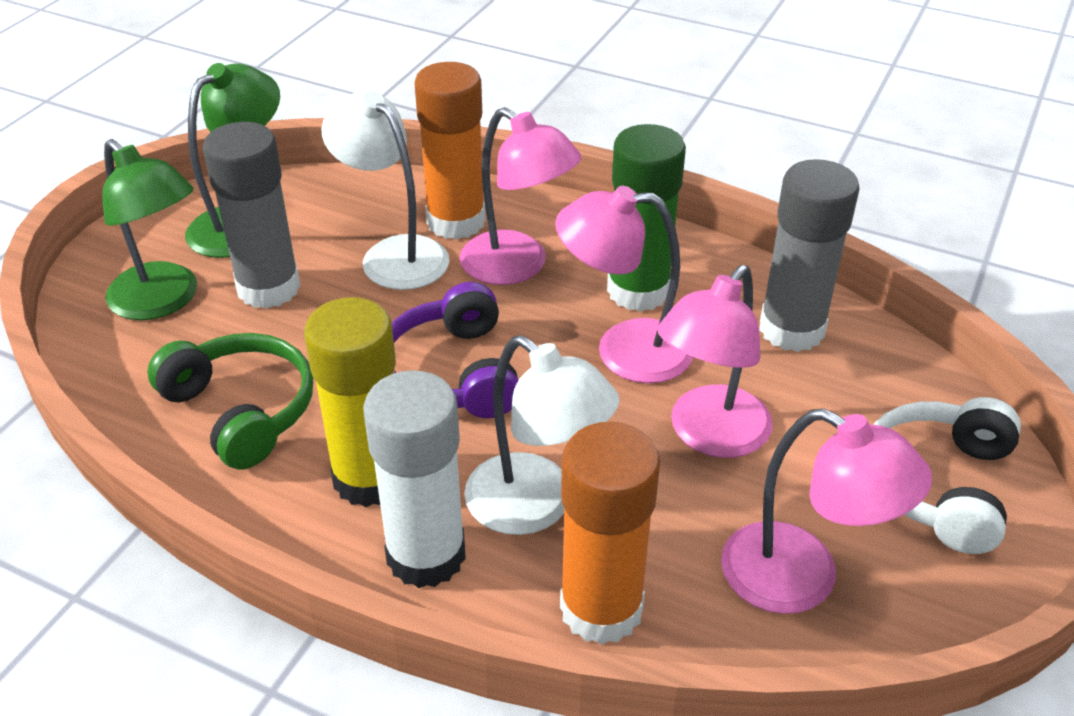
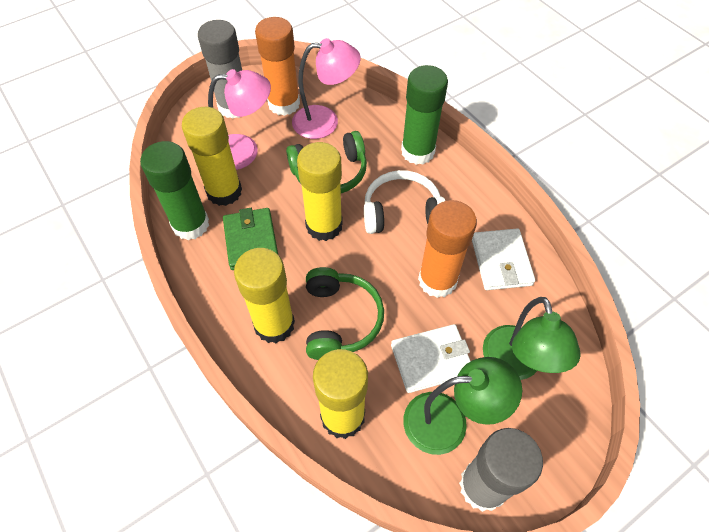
green glue stick: 1 -> 2
green headphones: 1 -> 2
green wallet: 0 -> 1
pink lamp: 4 -> 2
purple headphones: 1 -> 0
white glue stick: 1 -> 0
white lamp: 2 -> 0
white wallet: 0 -> 2
yellow glue stick: 1 -> 4

